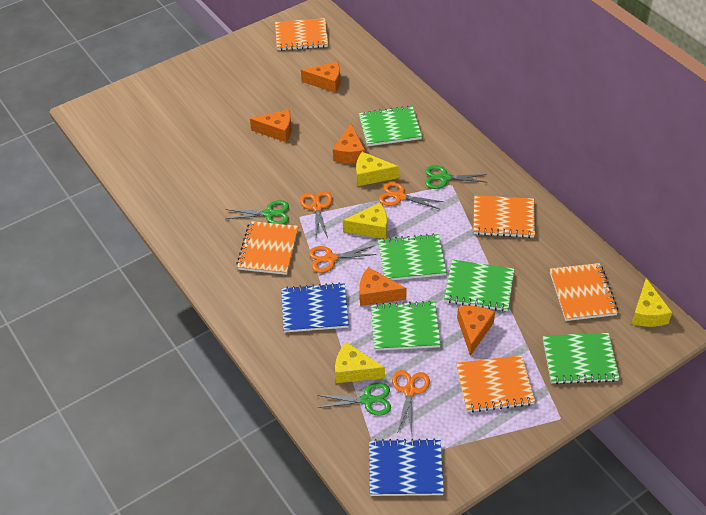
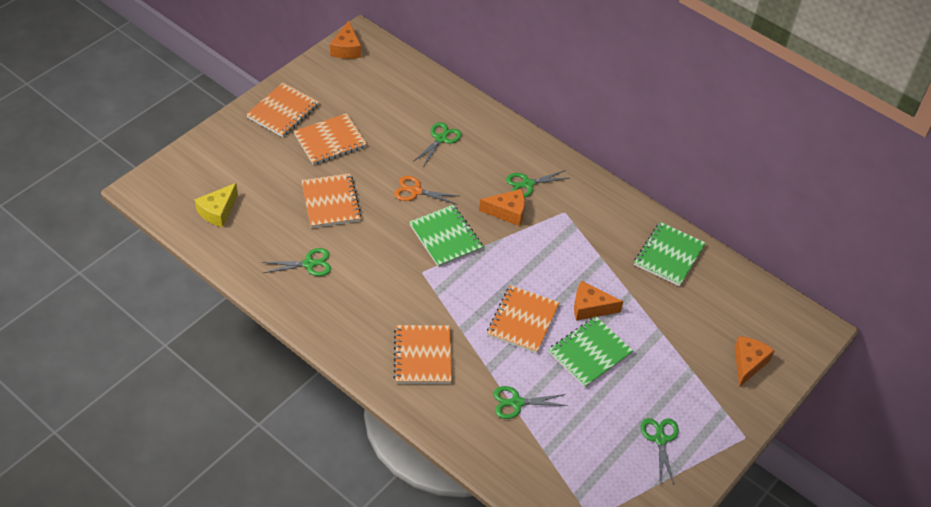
blue notebook: 2 -> 0
green notebook: 5 -> 3
green scissors: 3 -> 5
orange cheese: 5 -> 4
orange scissors: 4 -> 1
yellow cheese: 4 -> 1

